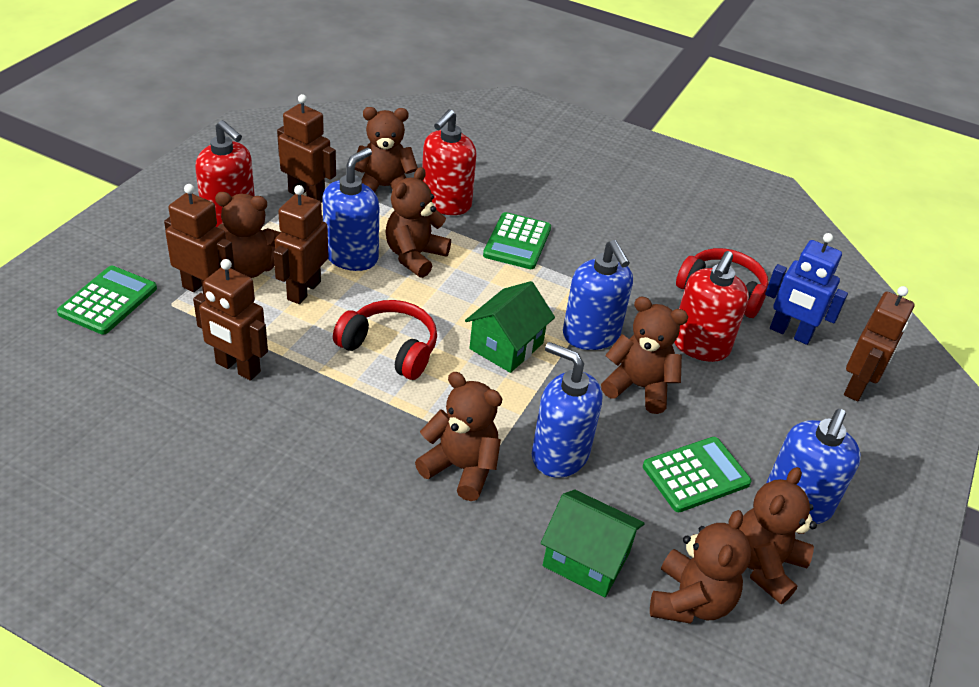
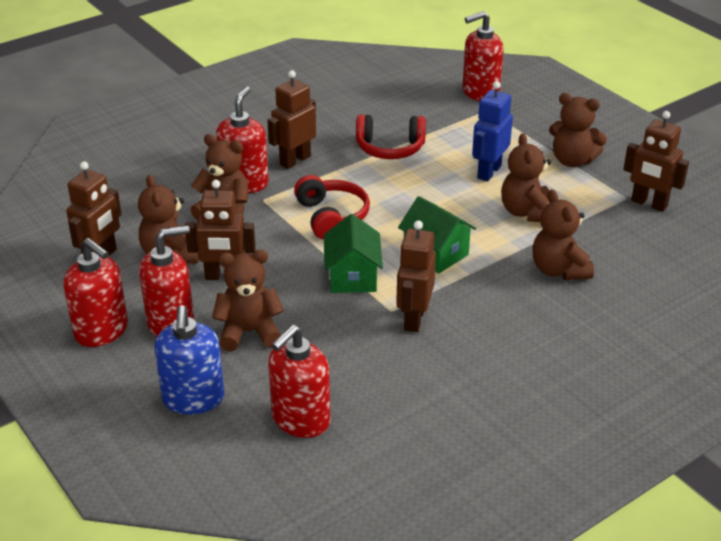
blue soap dispenser: 4 -> 1
brown teddy bear: 7 -> 6
green calculator: 3 -> 0
red soap dispenser: 3 -> 5

